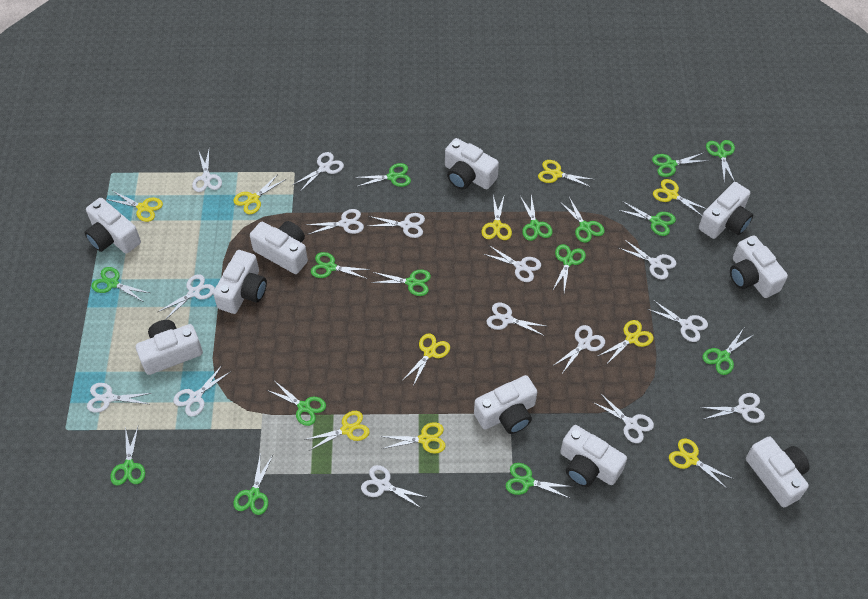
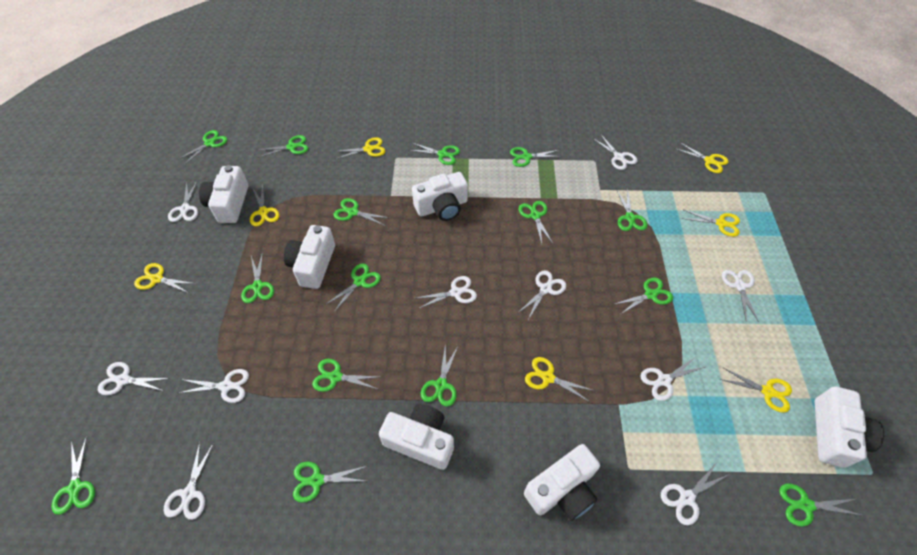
white camera: 10 -> 6
white scissors: 15 -> 10
yellow scissors: 10 -> 7

